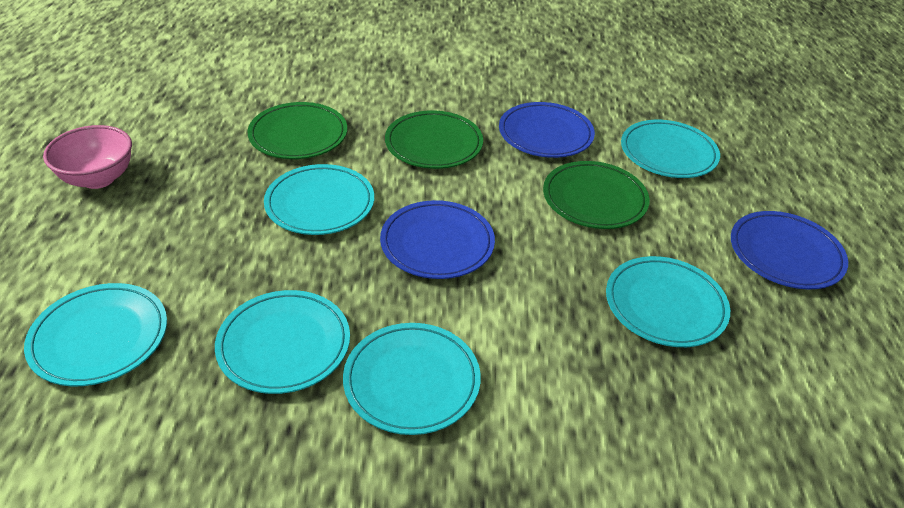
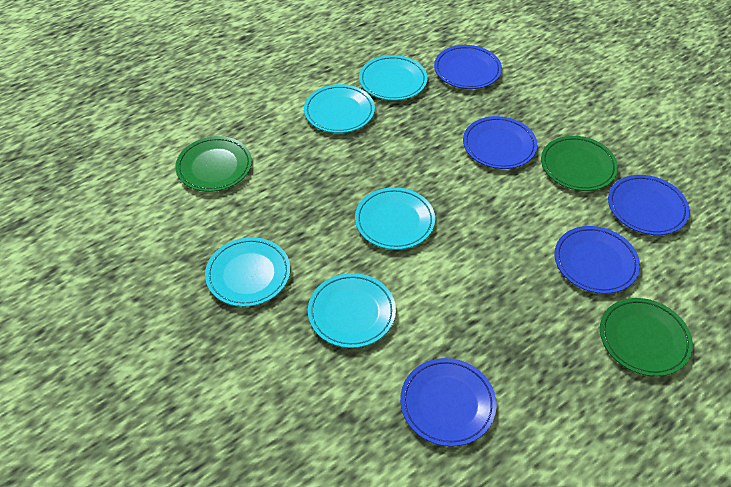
blue plate: 3 -> 5
pink bowl: 1 -> 0
turquoise plate: 6 -> 5

